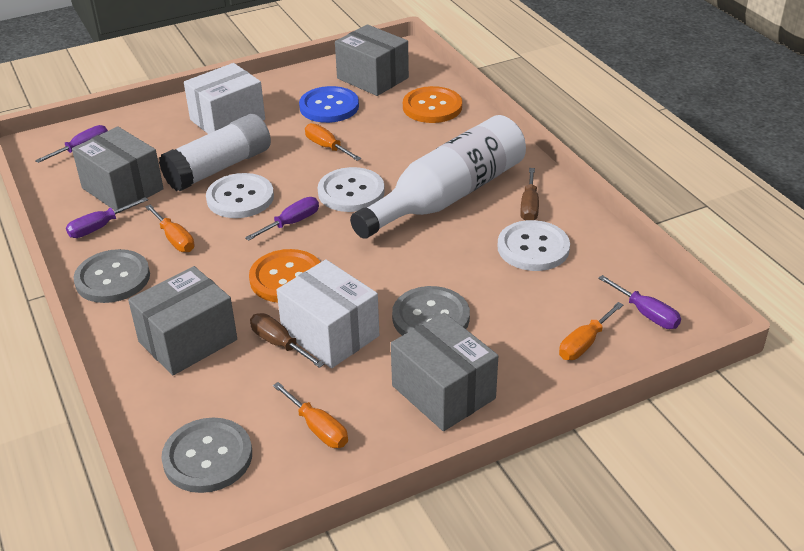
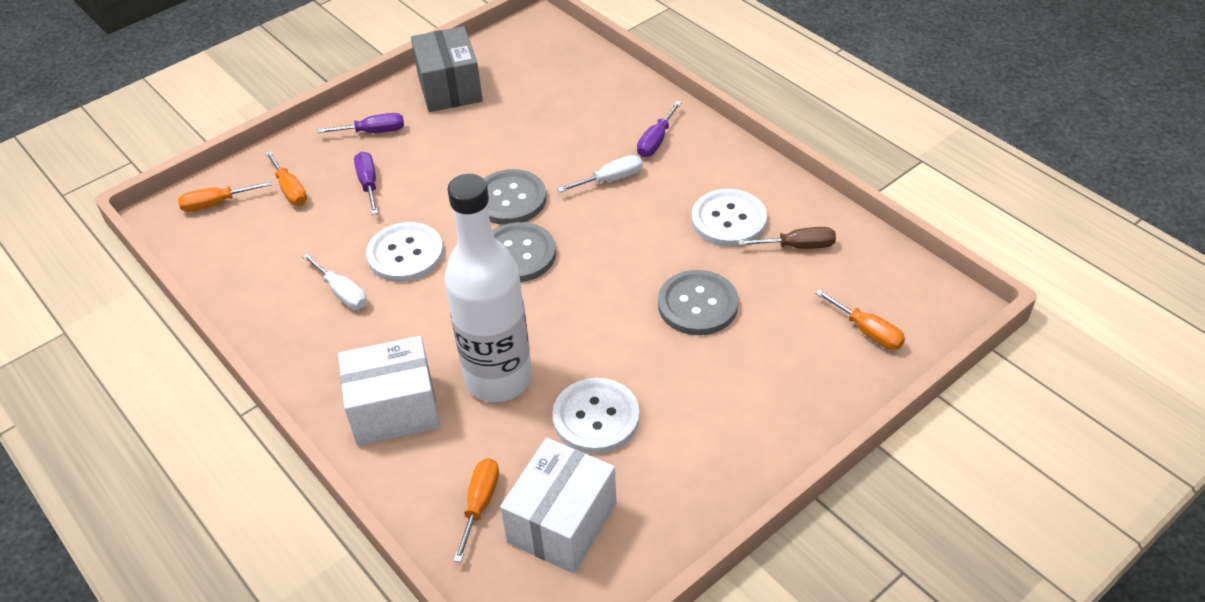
blue button: 1 -> 0
brown screwdriver: 2 -> 1
grey box: 4 -> 1
orange button: 2 -> 0
purple screwdriver: 4 -> 3
white glue stick: 1 -> 0
white screwdriver: 0 -> 2

